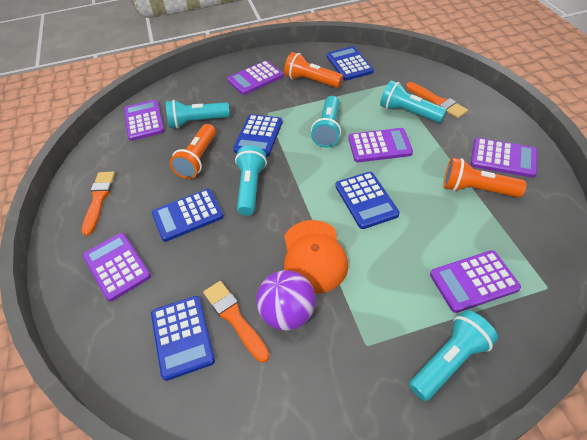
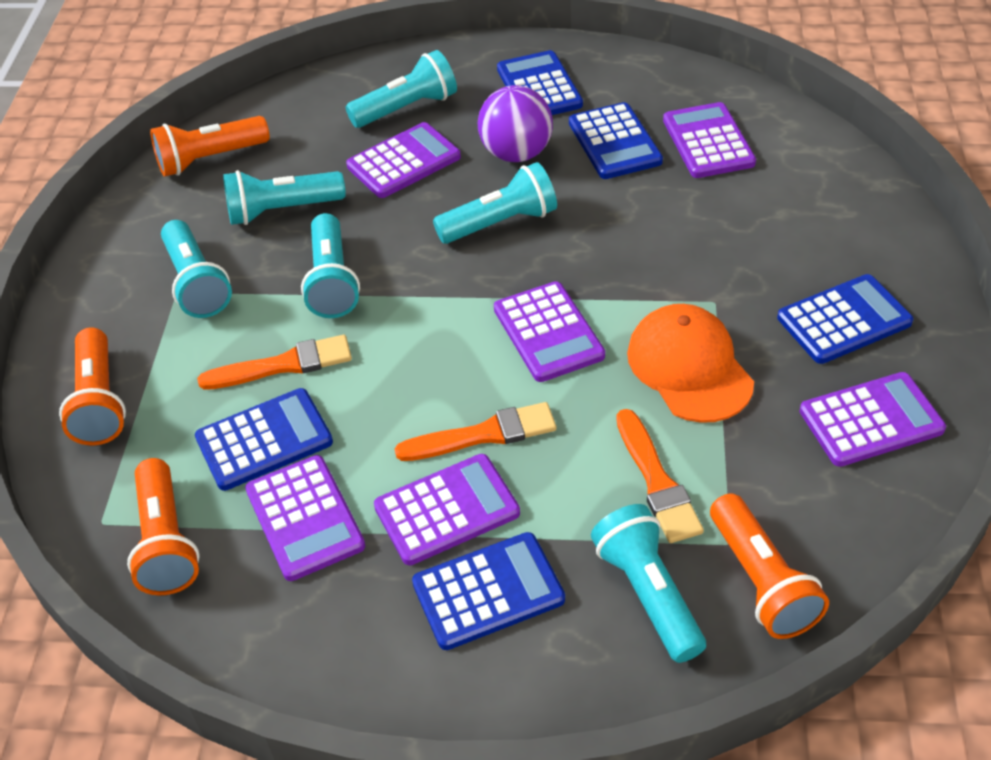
orange flashlight: 3 -> 4
turquoise flashlight: 5 -> 6

